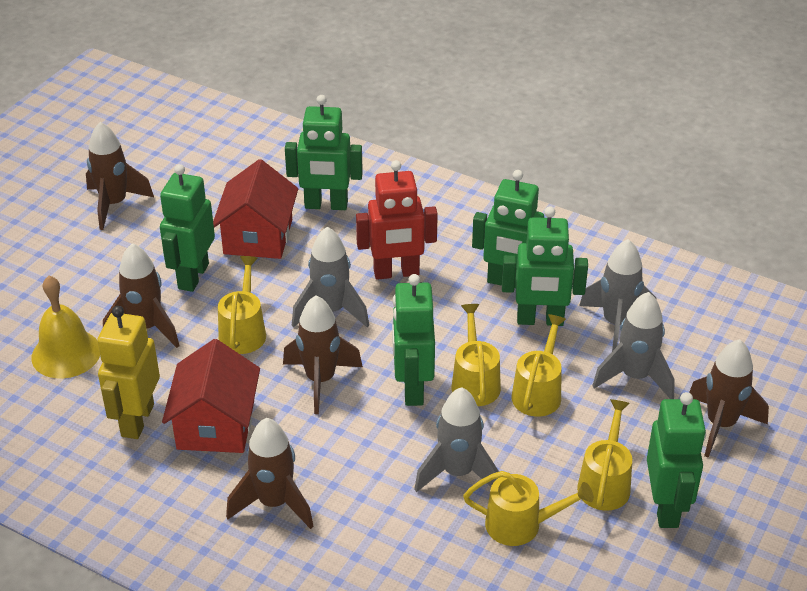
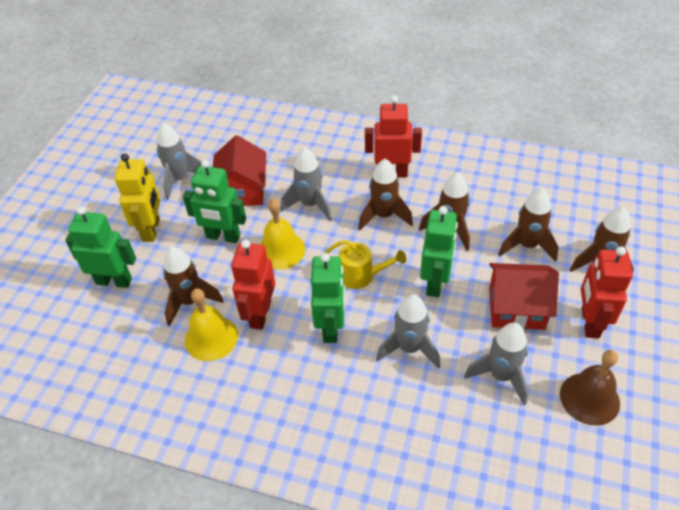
brown bell: 0 -> 1
green robot: 6 -> 4
red robot: 1 -> 3
yellow bell: 1 -> 2
yellow watering can: 5 -> 1

